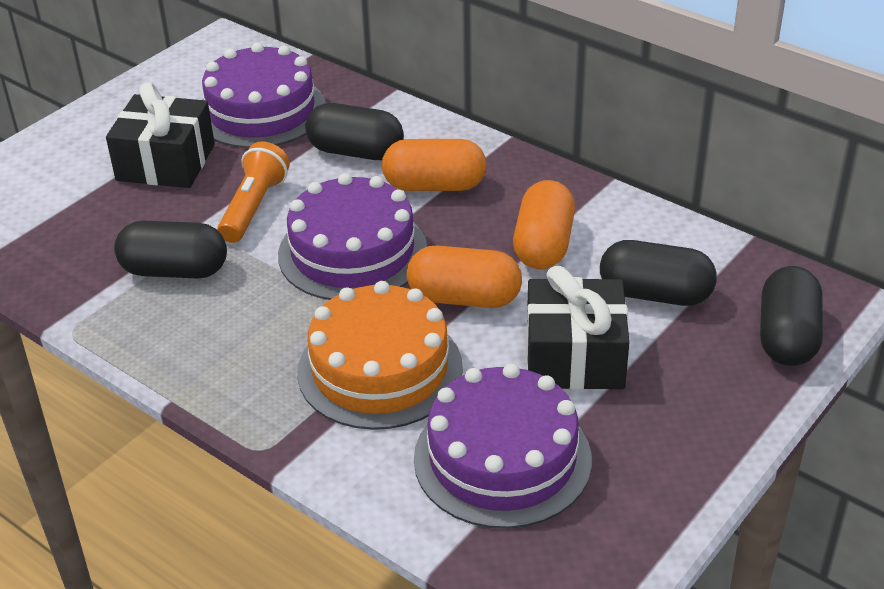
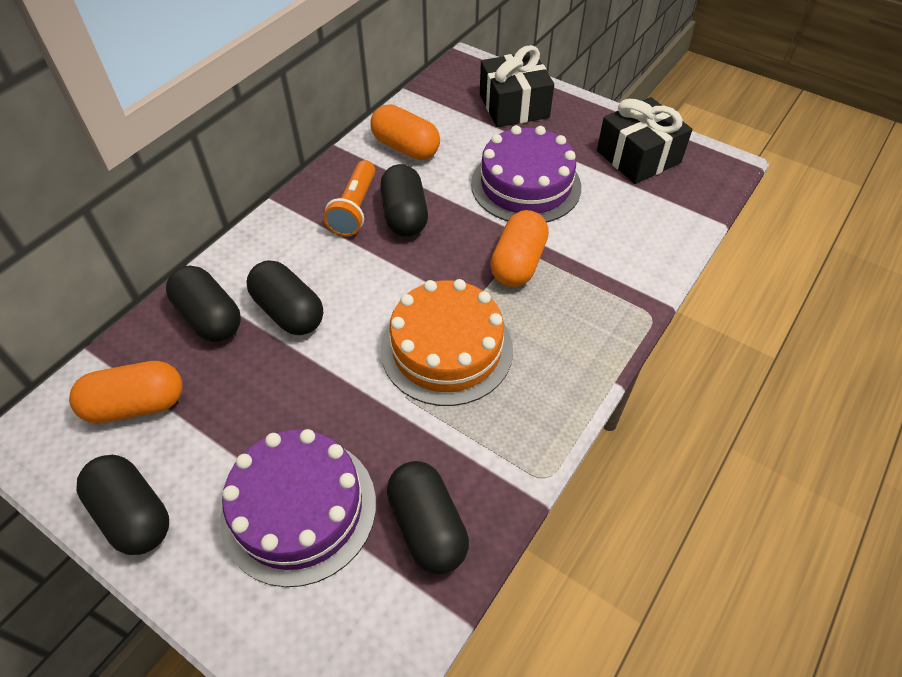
black capsule: 4 -> 5
purple cake: 3 -> 2

